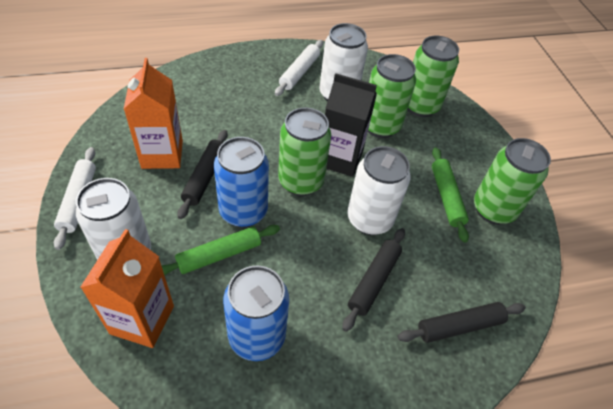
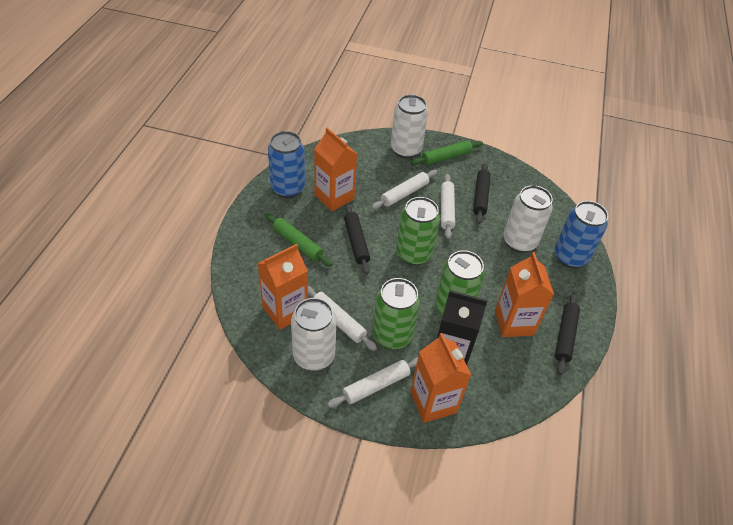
green can: 4 -> 3
orange carton: 2 -> 4
white rolling pin: 2 -> 4

